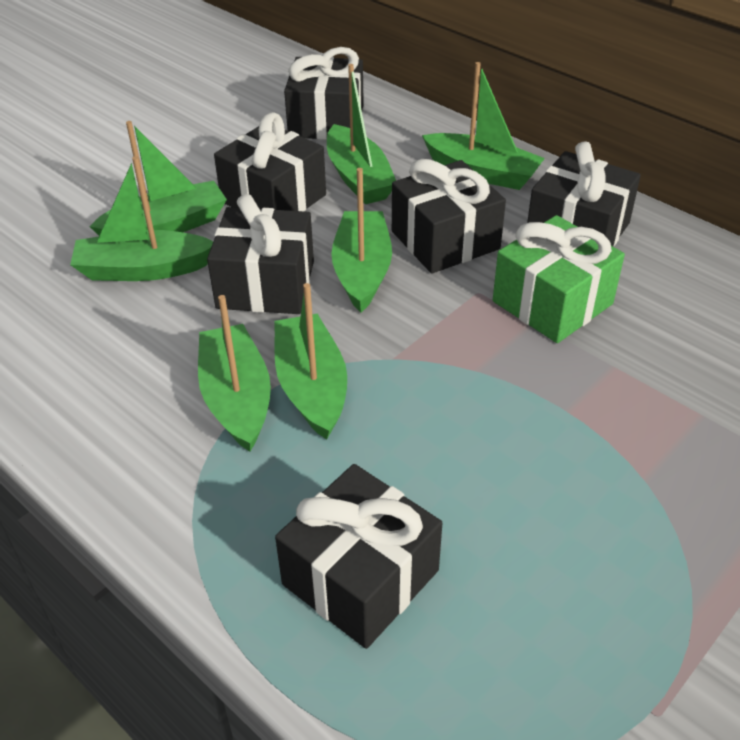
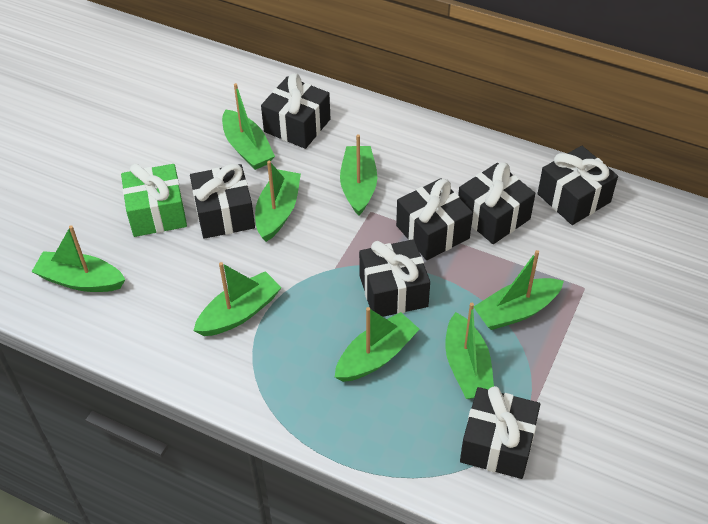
black gift: 6 -> 7
green boat: 7 -> 8

